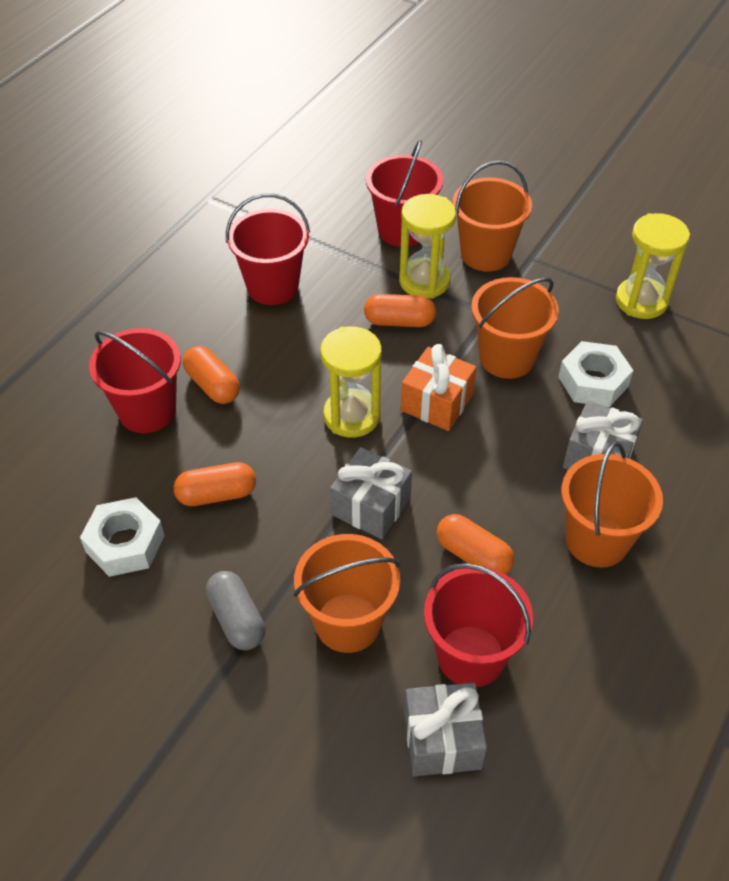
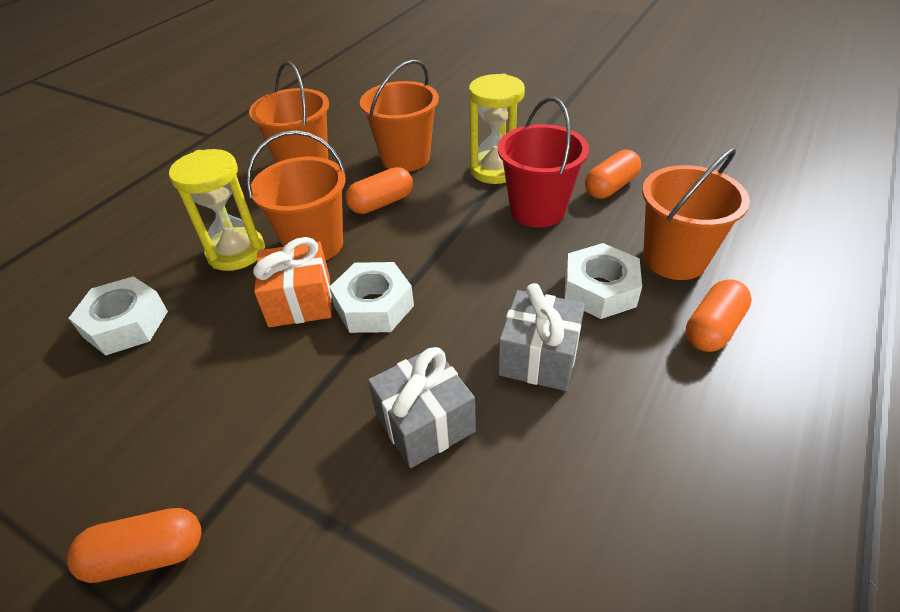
grey capsule: 1 -> 0
grey gift: 3 -> 2
red bucket: 4 -> 1
white nut: 2 -> 3
yellow hourglass: 3 -> 2

